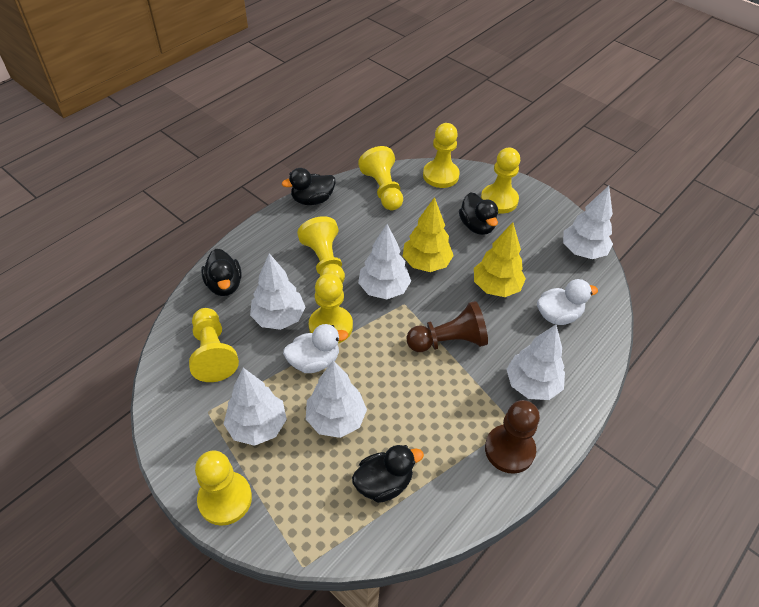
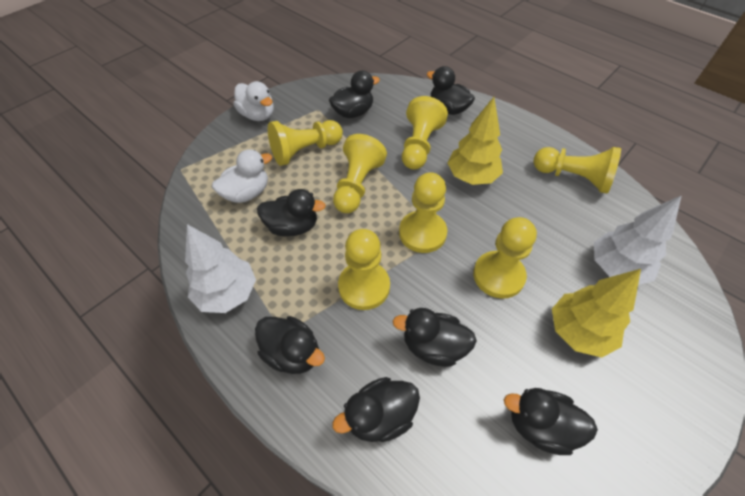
black duck: 4 -> 7
brown pawn: 2 -> 0
white tree: 6 -> 2

